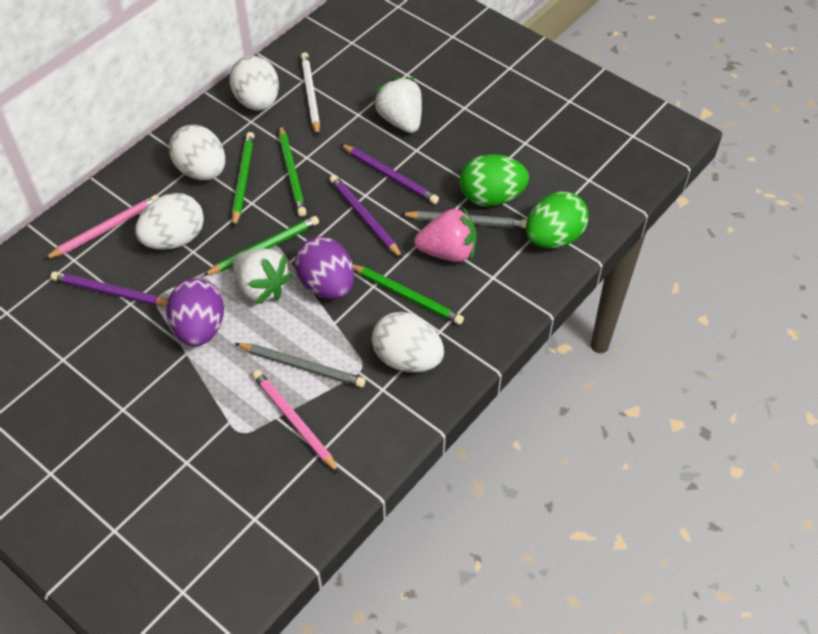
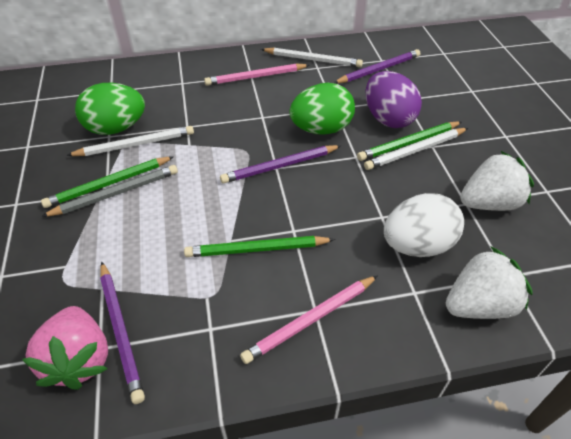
green pencil: 4 -> 3
grey pencil: 2 -> 1
purple egg: 2 -> 1
white egg: 4 -> 1
white pencil: 1 -> 3

